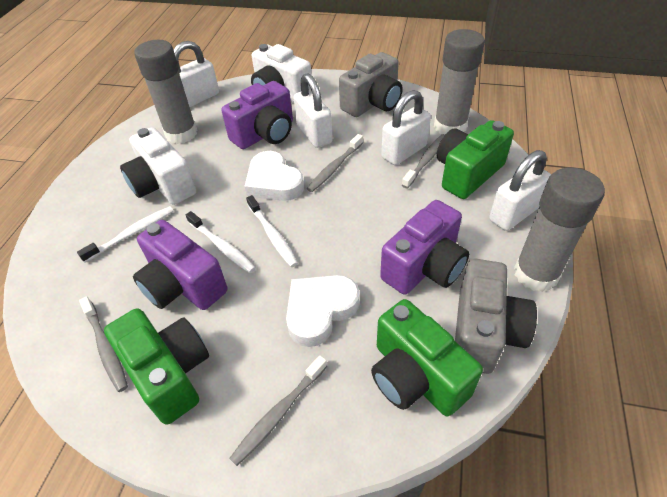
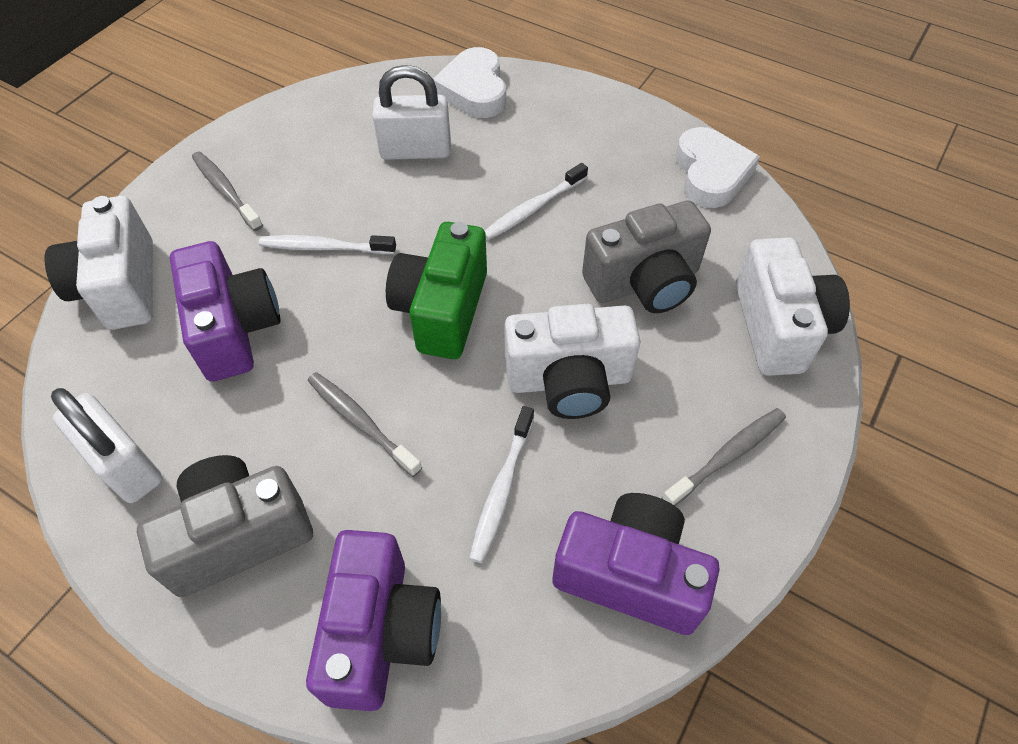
green camera: 3 -> 1
grey glue stick: 3 -> 0
grey toothbrush: 4 -> 3
white camera: 2 -> 3
white padlock: 4 -> 2

